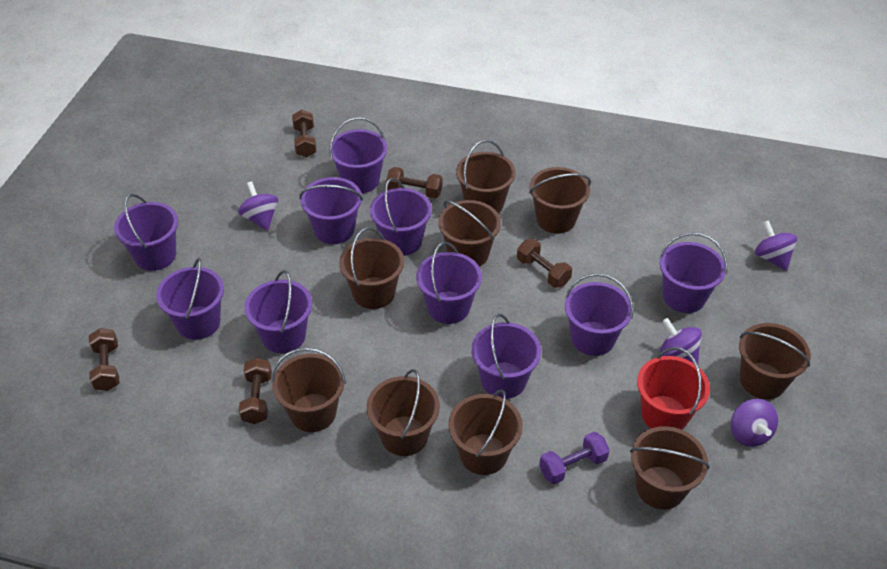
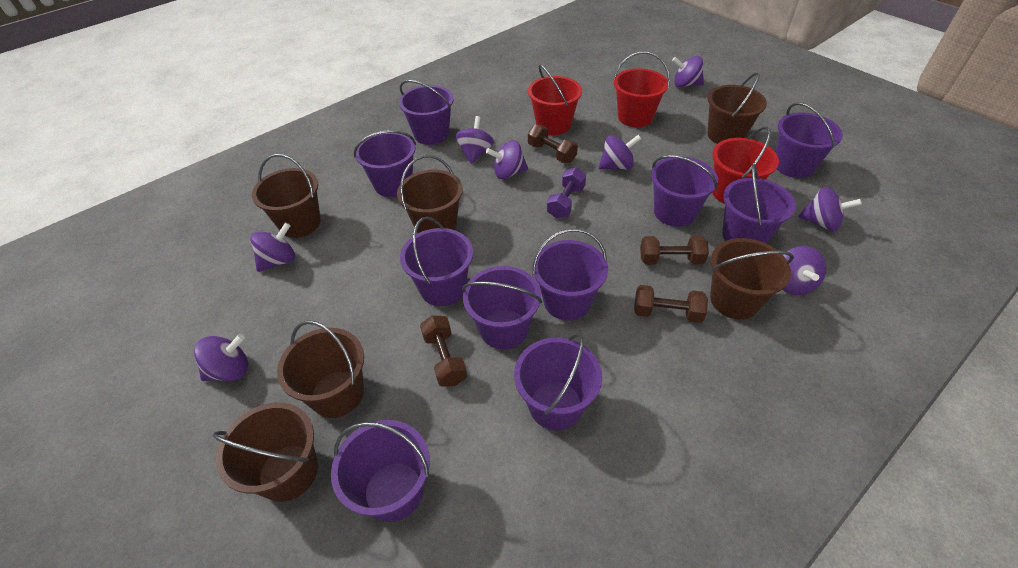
brown bucket: 9 -> 6
brown dumbbell: 5 -> 4
purple spinning top: 4 -> 8
red bucket: 1 -> 3

